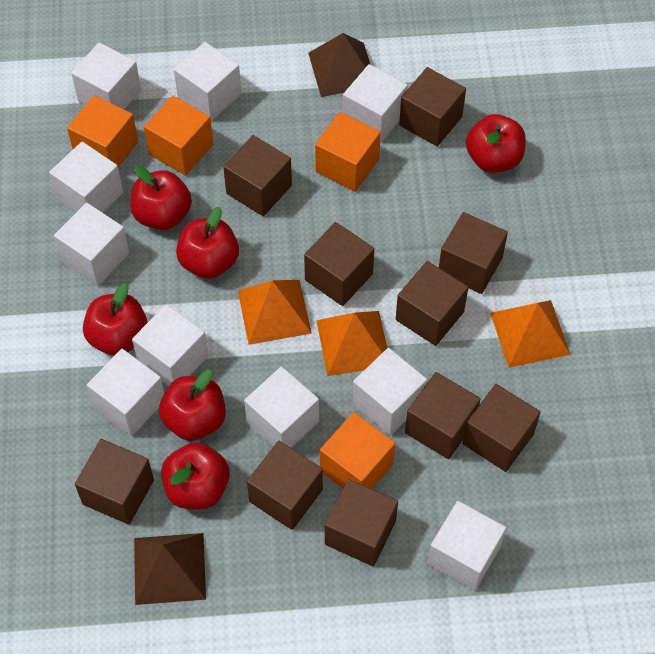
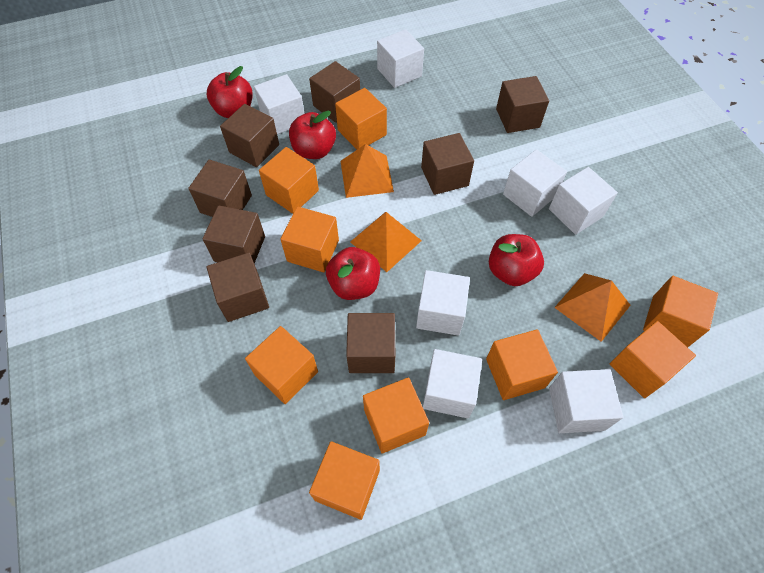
brown cube: 10 -> 8
brown pyramid: 2 -> 0
orange cube: 4 -> 9
red apple: 6 -> 4
white cube: 10 -> 7

